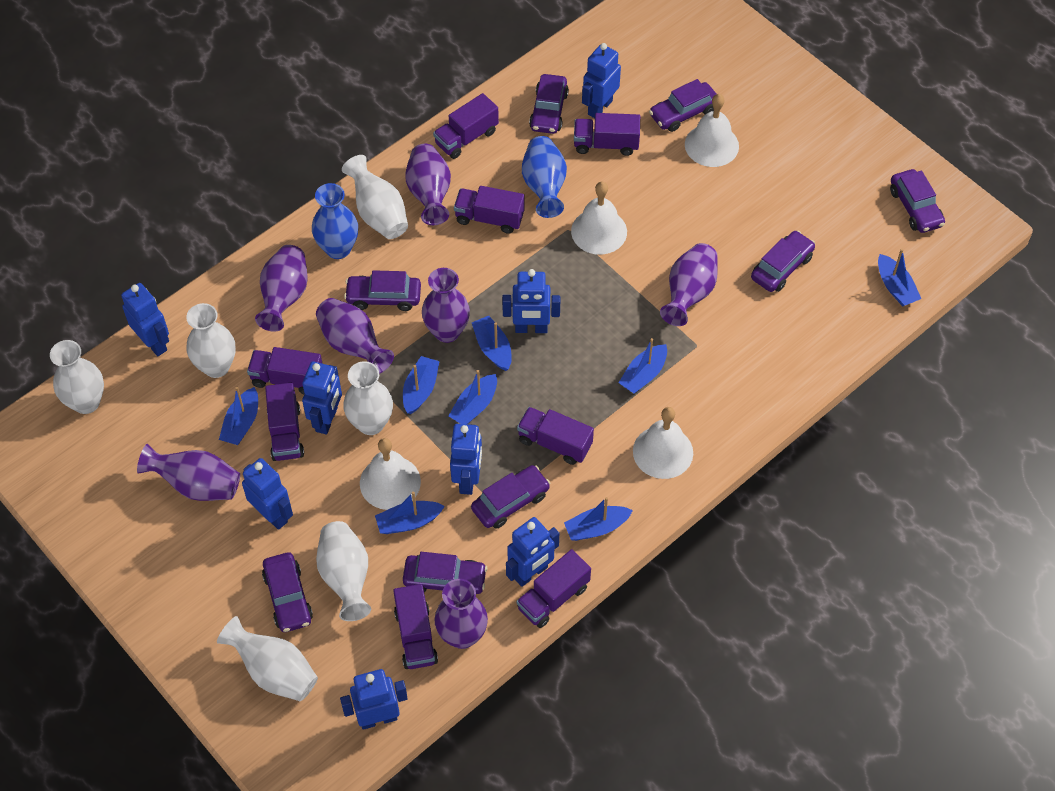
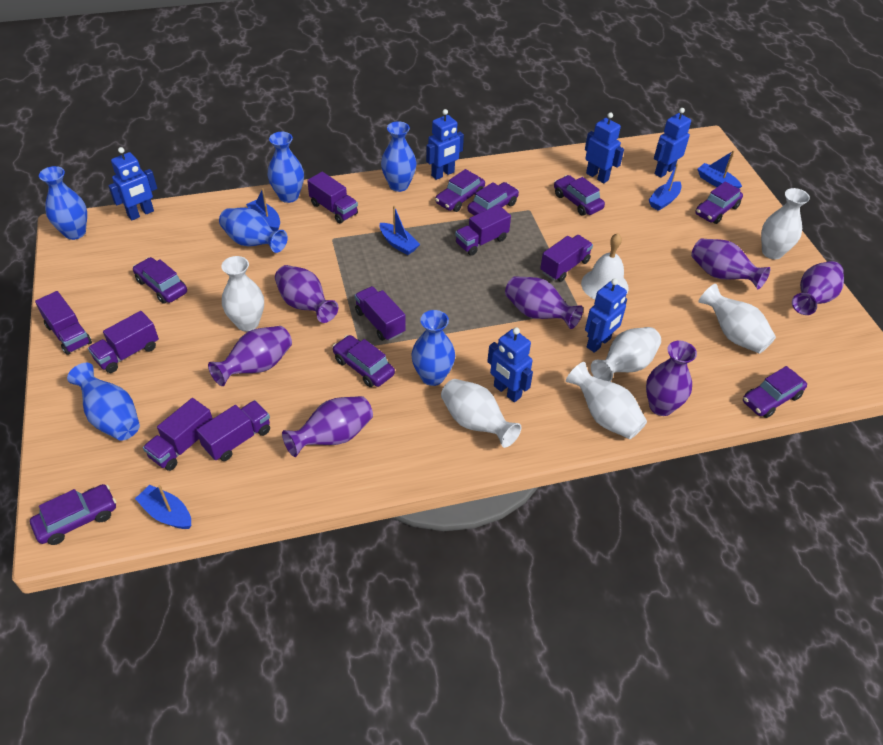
blue boat: 8 -> 5
blue robot: 8 -> 6
blue vase: 2 -> 6
white bell: 4 -> 1

